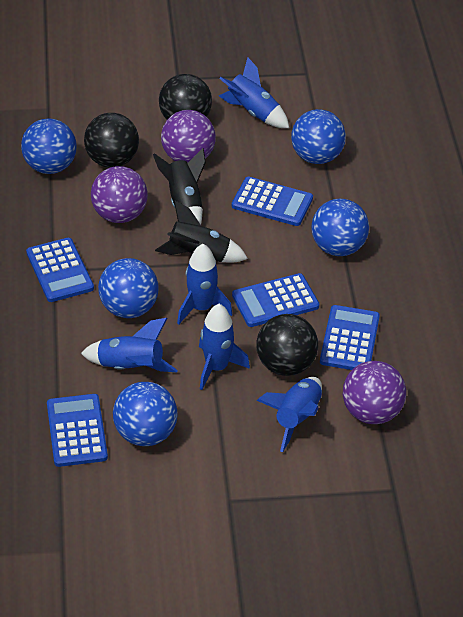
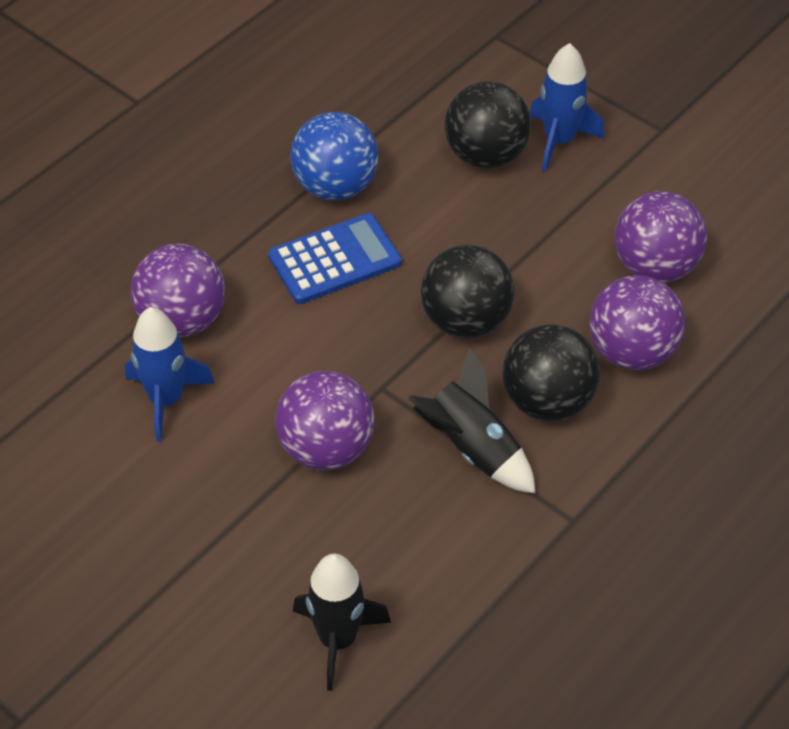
blue ball: 5 -> 1
blue calculator: 5 -> 1
blue rocket: 5 -> 2
purple ball: 3 -> 4

